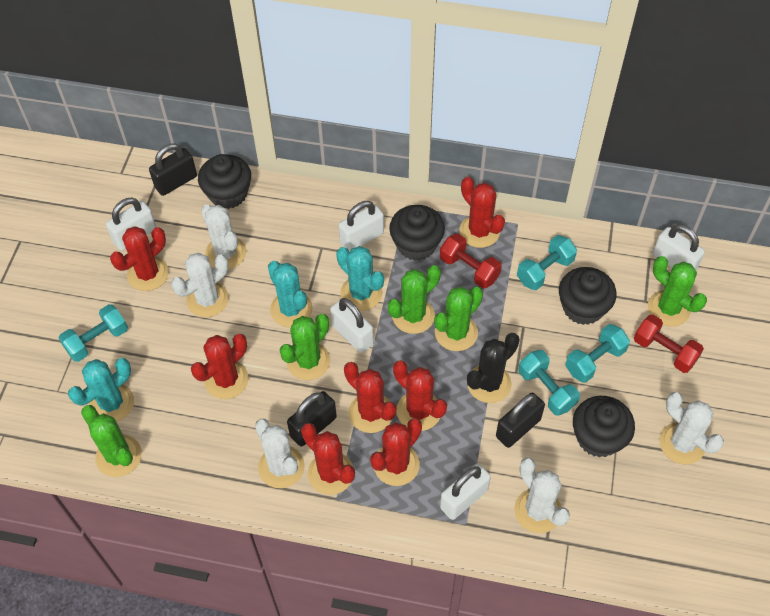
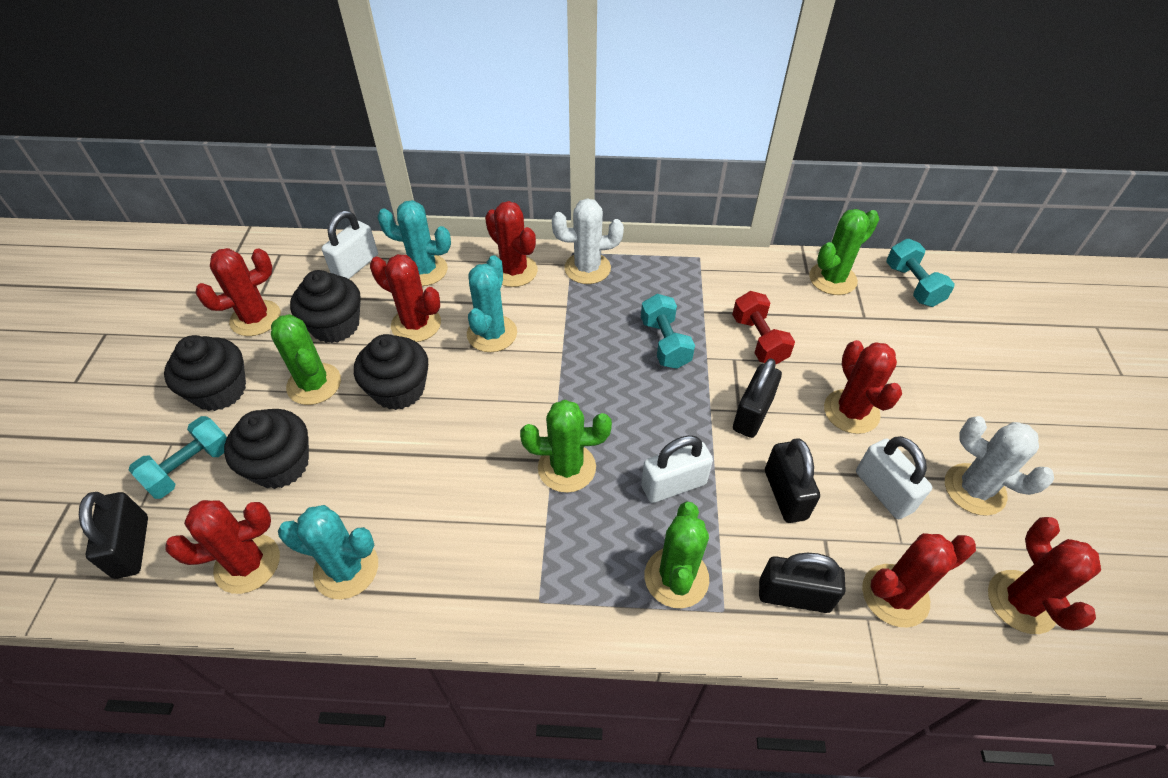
black cactus: 1 -> 0
black padlock: 3 -> 4
green cactus: 5 -> 4
red dumbbell: 2 -> 1
turquoise dumbbell: 4 -> 3
white cactus: 5 -> 2
white padlock: 5 -> 3

